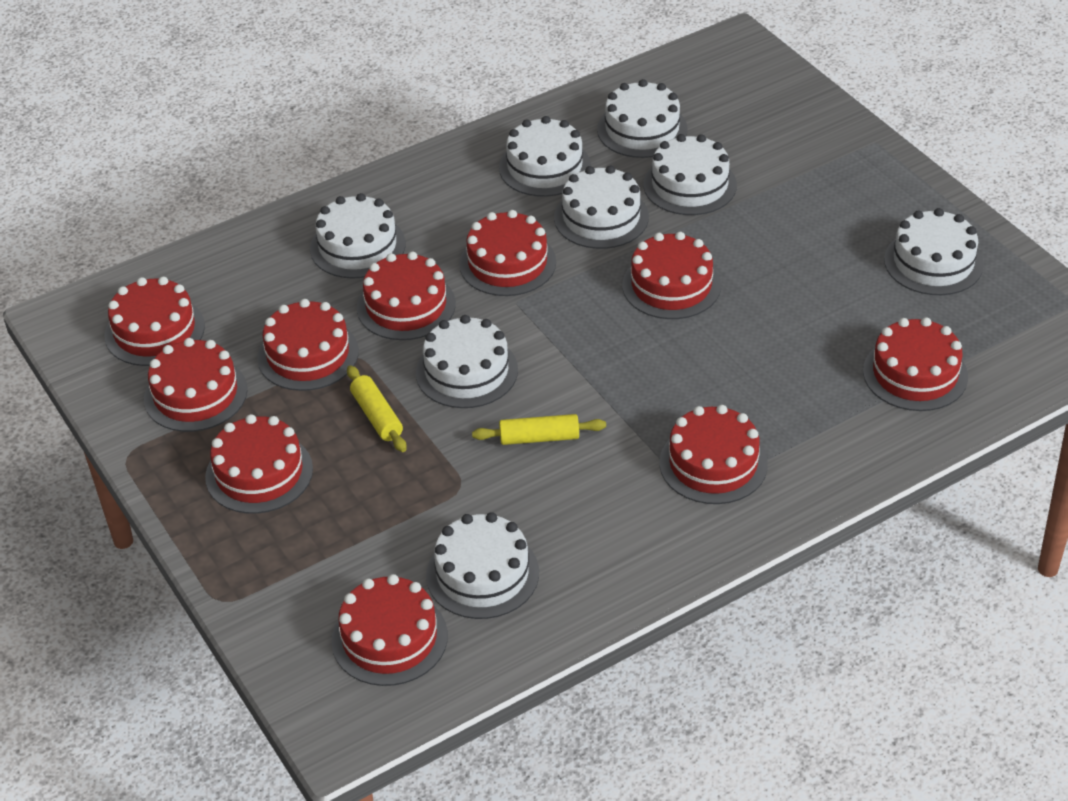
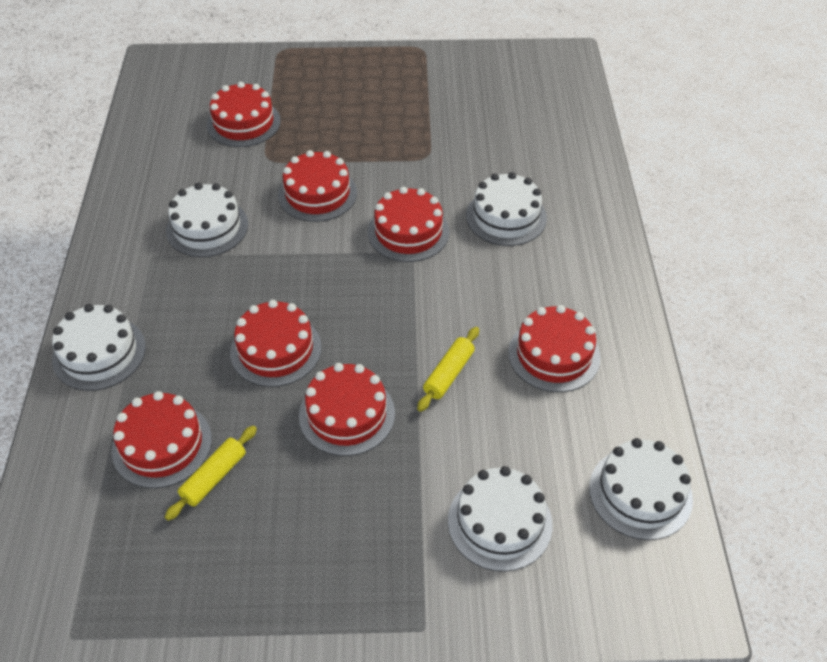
red cake: 10 -> 7
white cake: 8 -> 5

